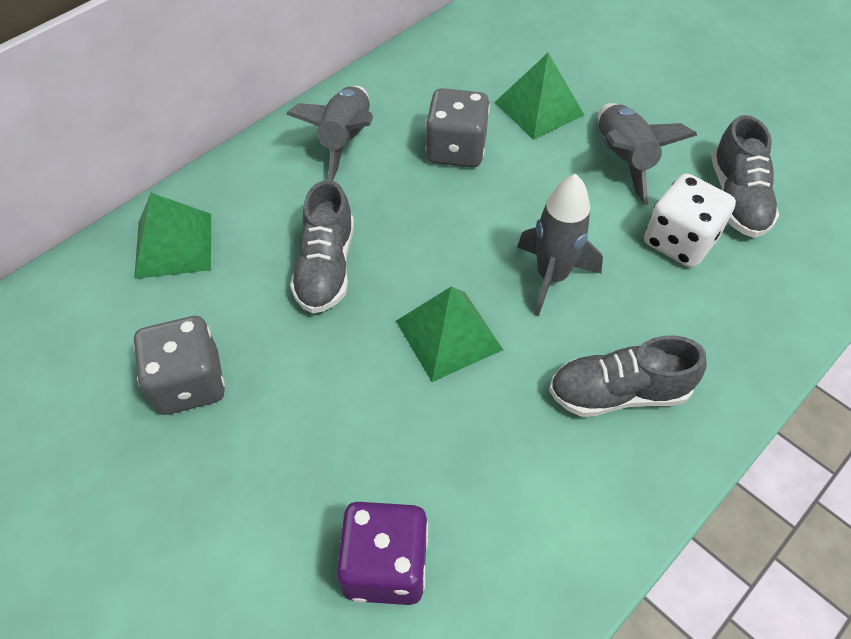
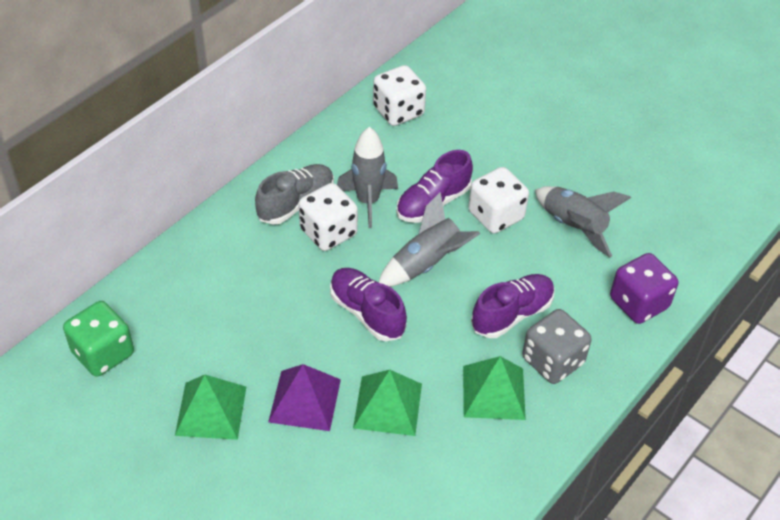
green dice: 0 -> 1
grey dice: 2 -> 1
grey shoe: 3 -> 1
purple pyramid: 0 -> 1
purple shoe: 0 -> 3
white dice: 1 -> 3

